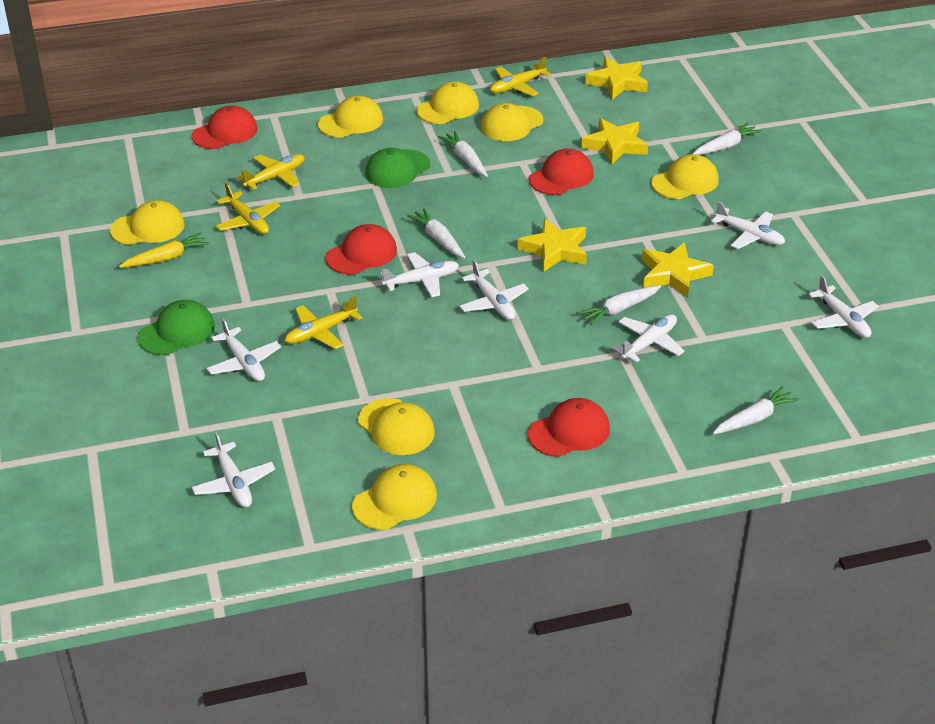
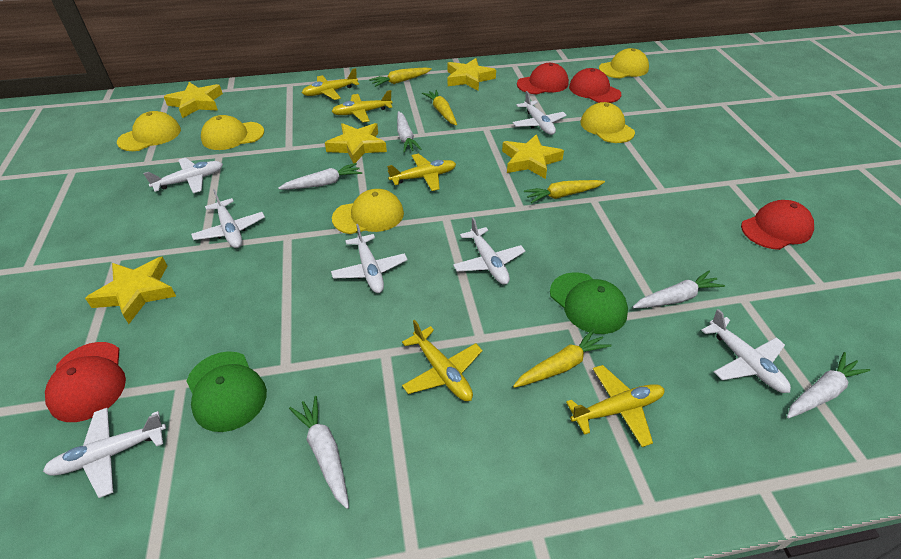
yellow cap: 7 -> 5
yellow carrot: 1 -> 4
yellow plane: 4 -> 5
yellow star: 4 -> 5

